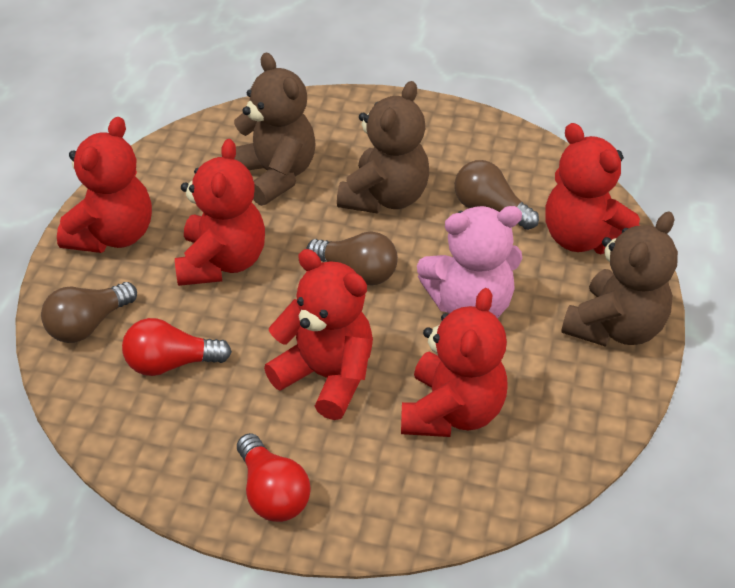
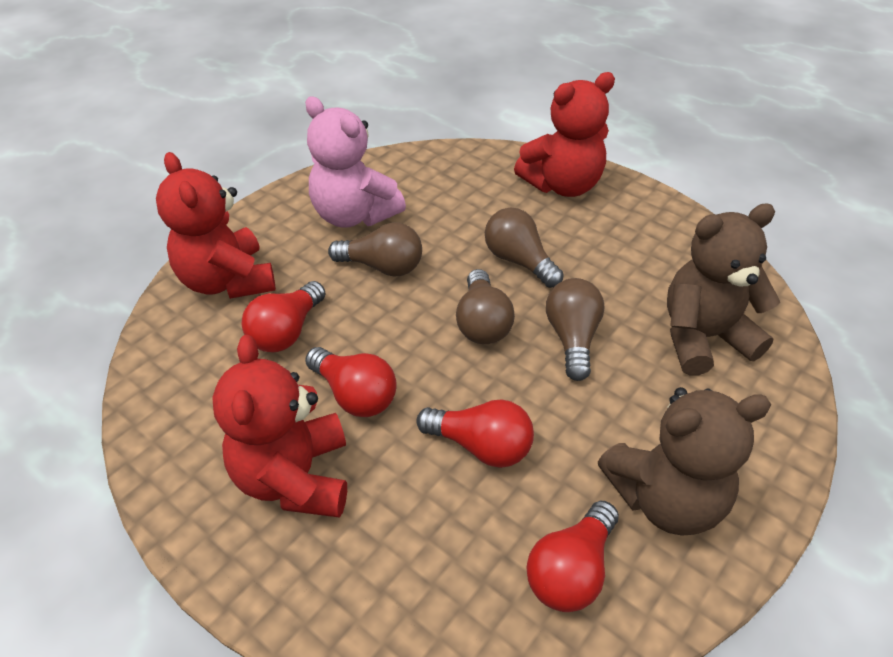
brown light bulb: 3 -> 4
brown teddy bear: 3 -> 2
red light bulb: 2 -> 4
red teddy bear: 5 -> 3

